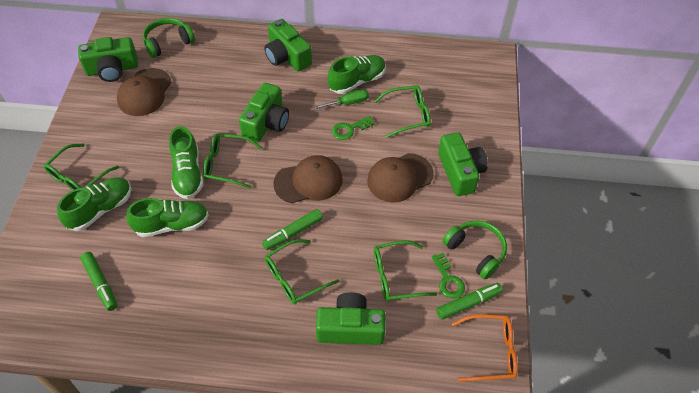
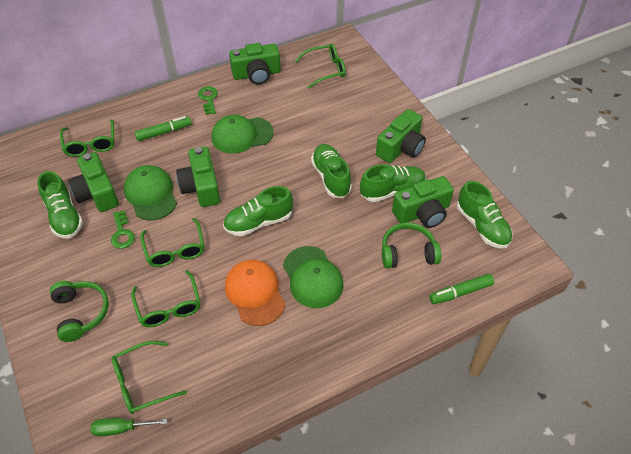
brown cap: 3 -> 0
green cap: 0 -> 3
green marker: 3 -> 2
green shoe: 4 -> 5
orange cap: 0 -> 1
orange glasses: 1 -> 0

